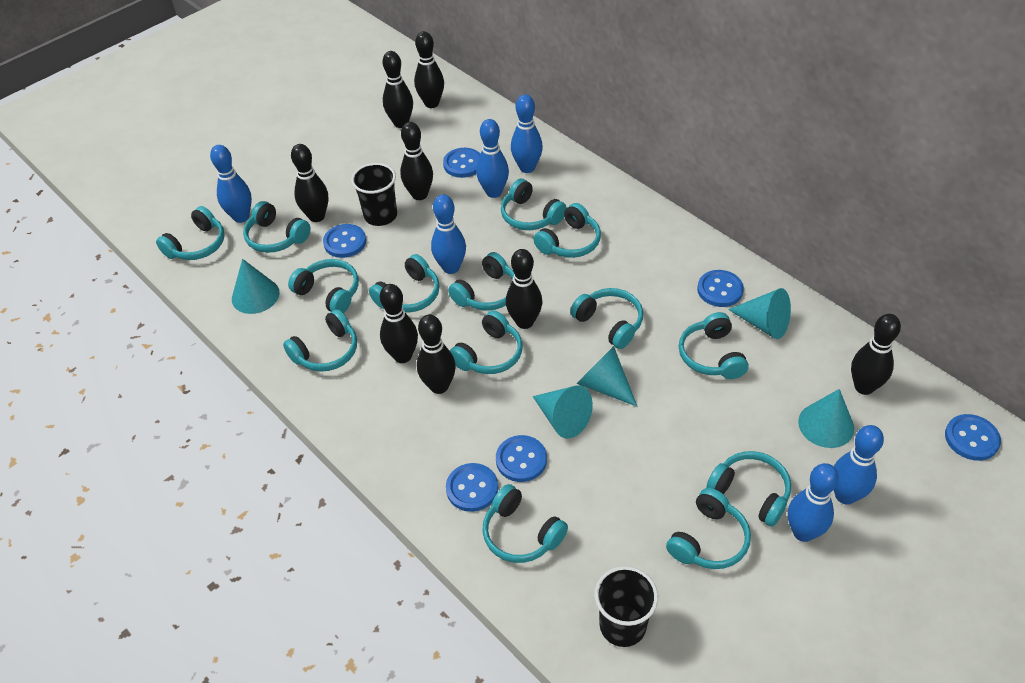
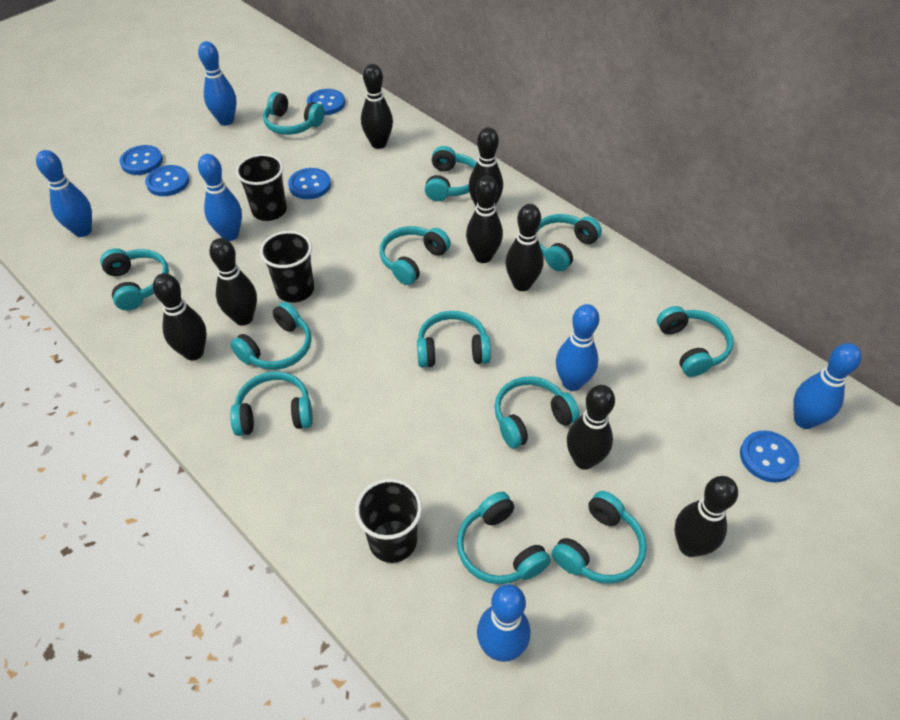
black cup: 2 -> 3
blue button: 6 -> 5
turquoise cone: 5 -> 0
turquoise headphones: 14 -> 12

